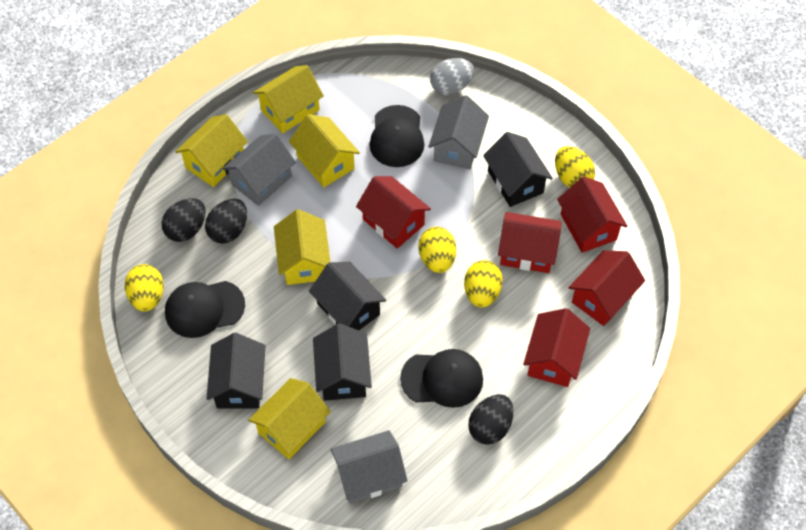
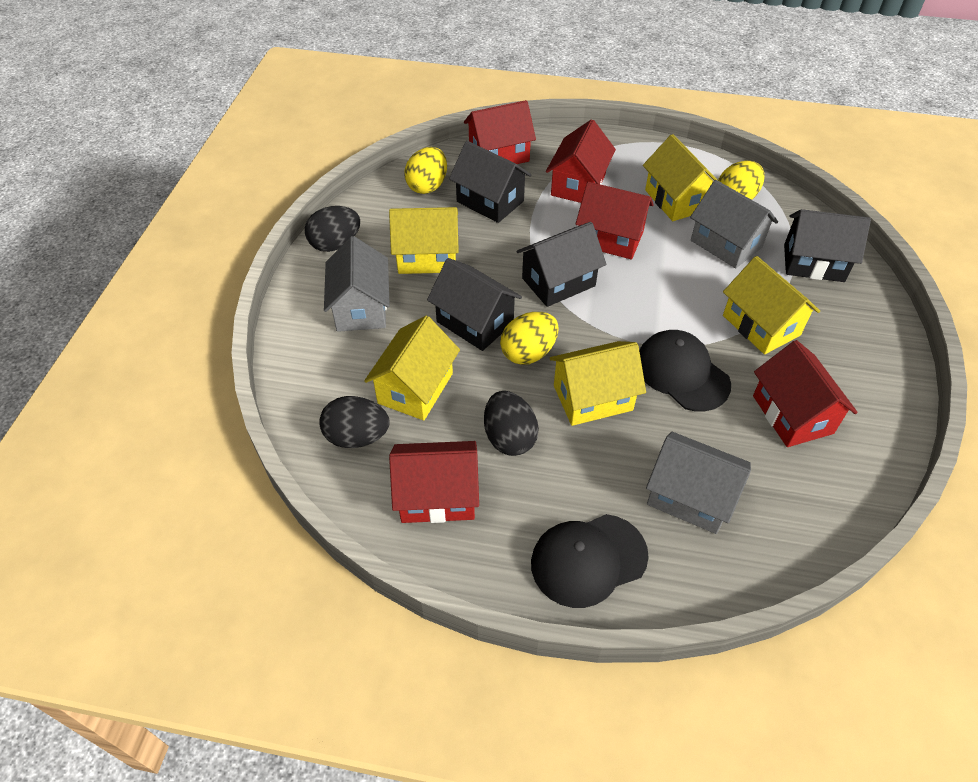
black cap: 3 -> 2
grey egg: 1 -> 0
yellow egg: 4 -> 3

